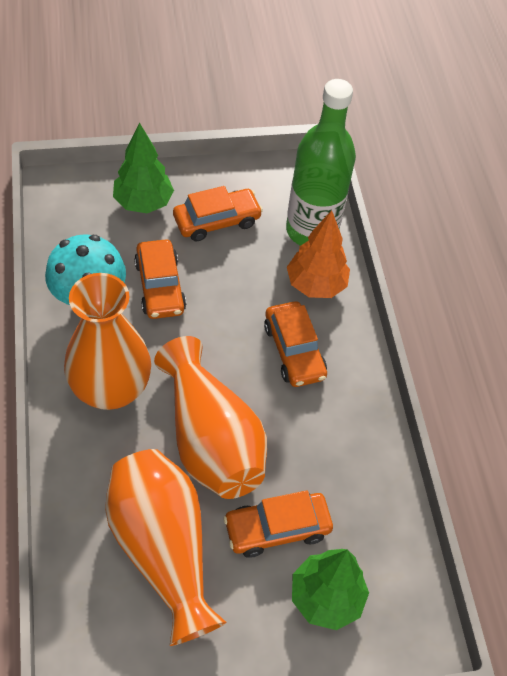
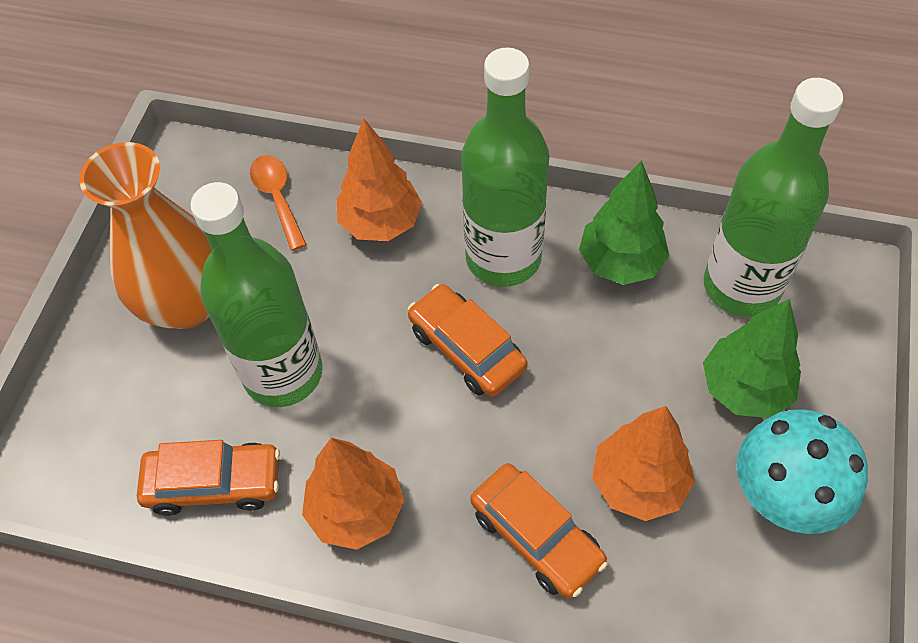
green bottle: 1 -> 3
orange car: 4 -> 3
orange spoon: 0 -> 1
orange tree: 1 -> 3
orange vase: 3 -> 1

